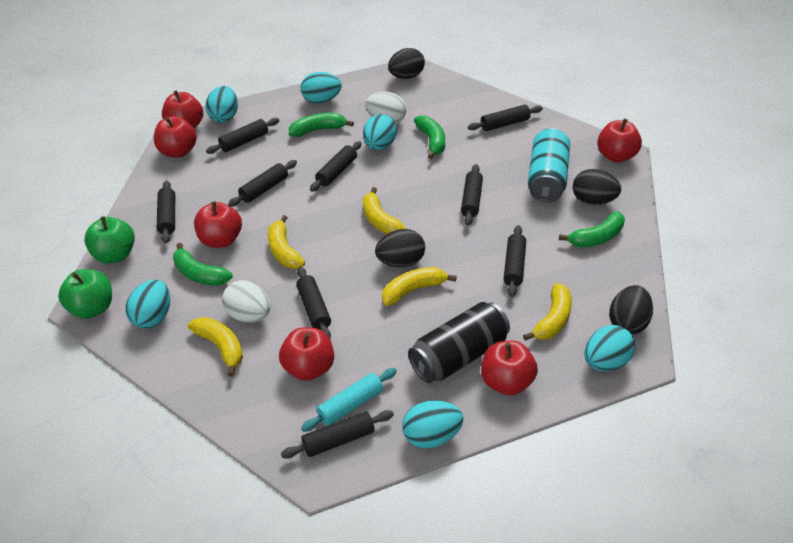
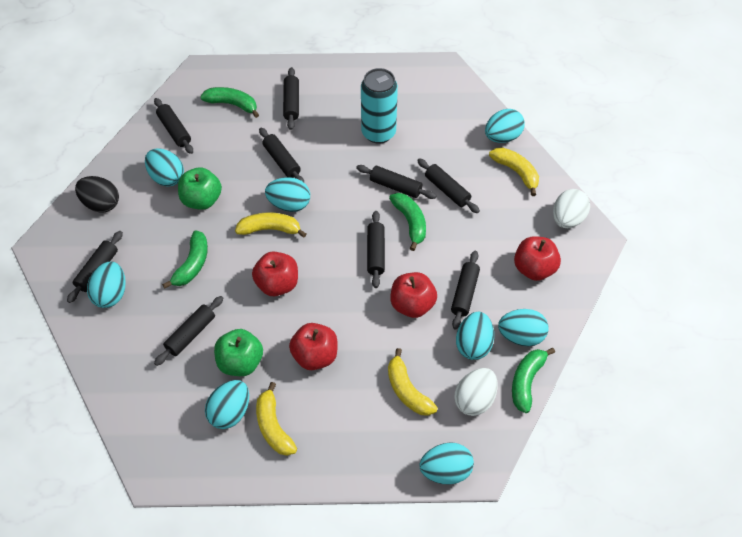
black can: 1 -> 0
black egg: 4 -> 1
red apple: 6 -> 4
turquoise egg: 6 -> 8
turquoise rolling pin: 1 -> 0
yellow banana: 5 -> 4

